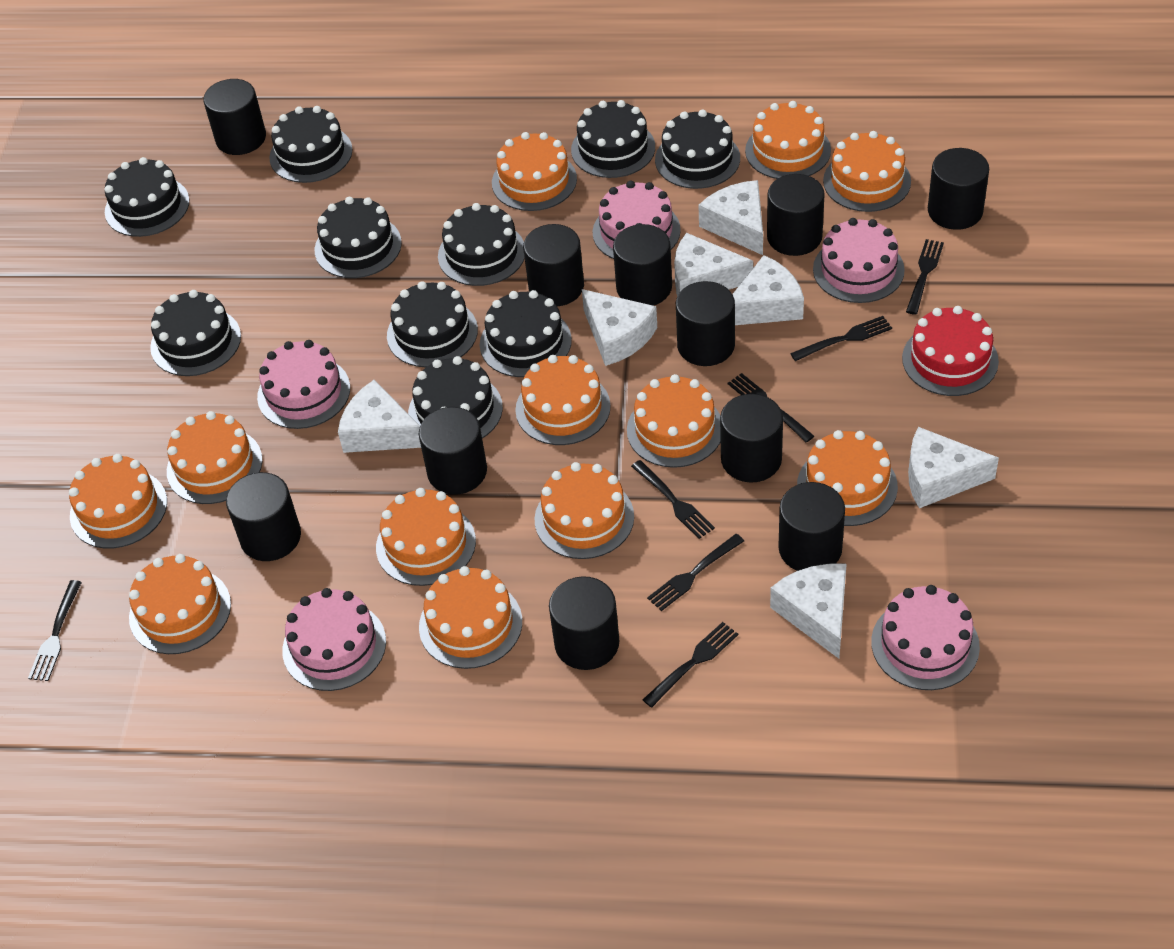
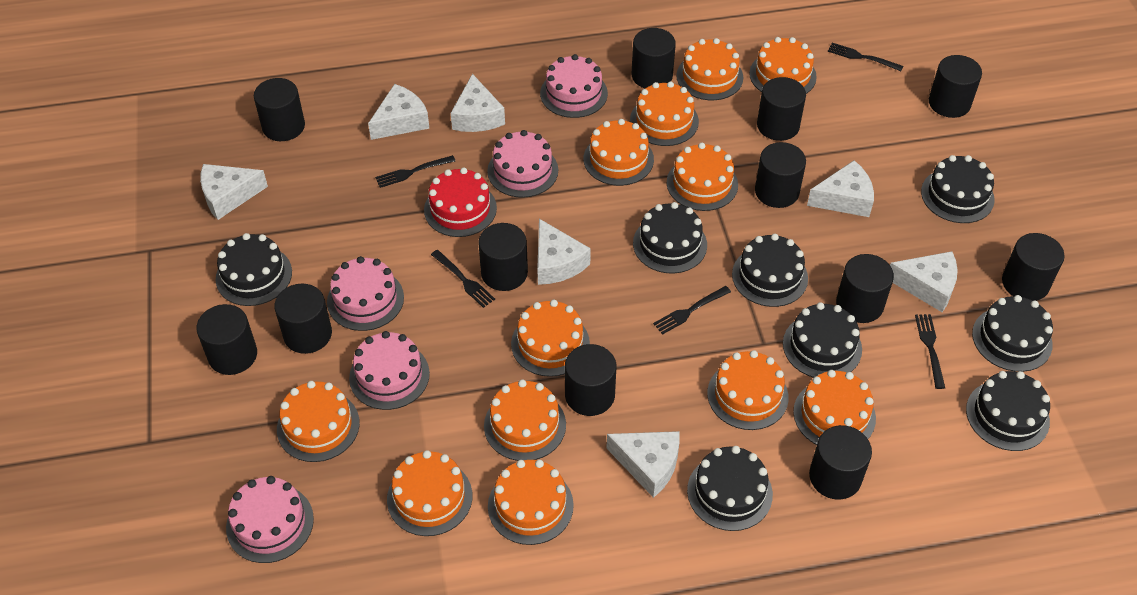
black cake: 10 -> 8
black cylinder: 11 -> 12
black fork: 7 -> 5

